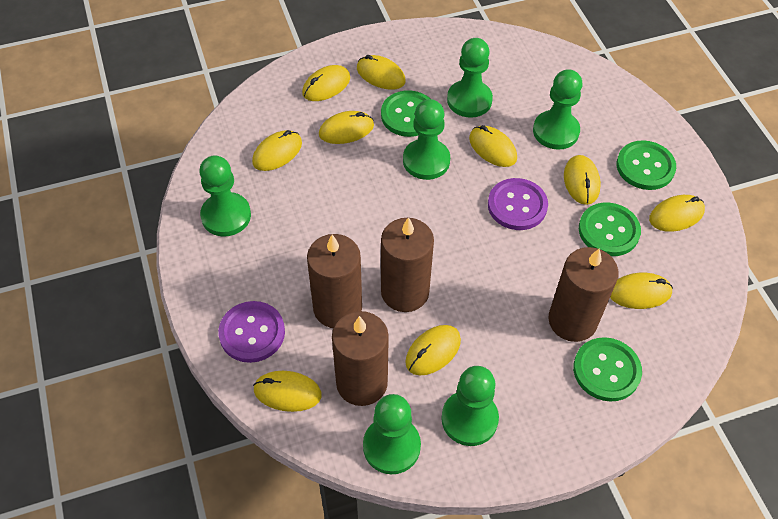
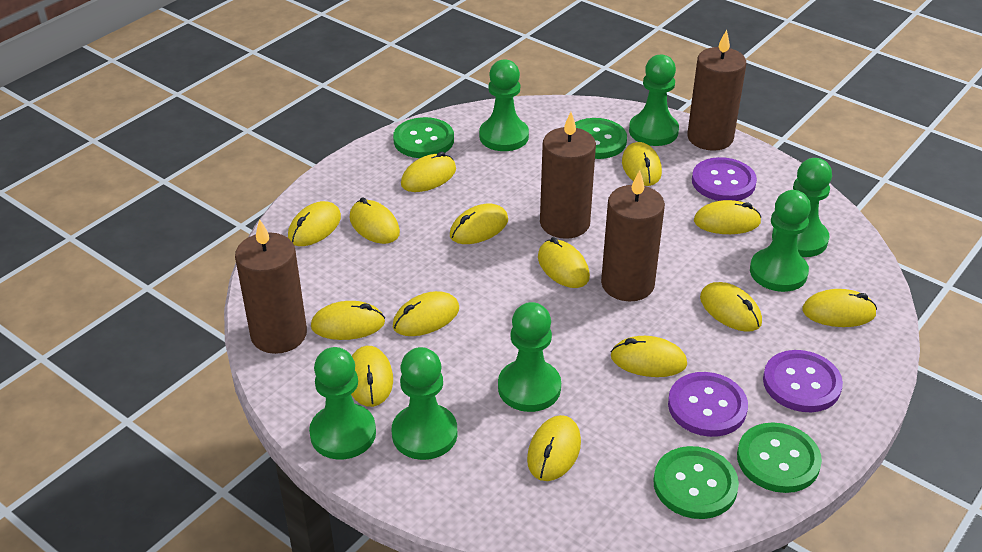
green pawn: 6 -> 7
purple button: 2 -> 3
yellow mouse: 10 -> 14

